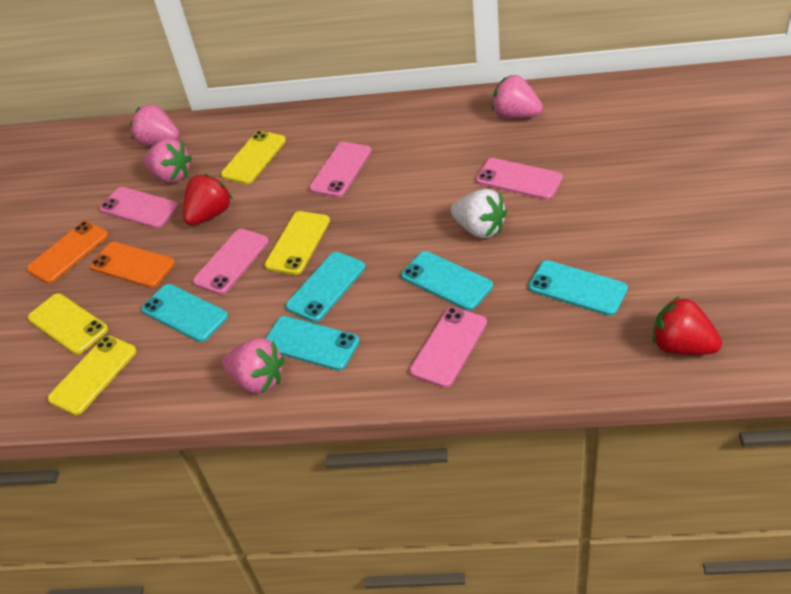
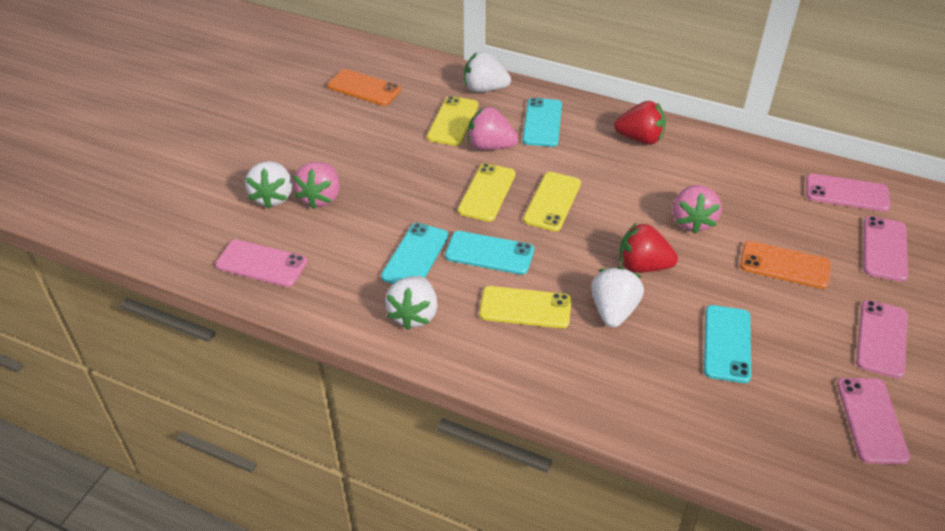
pink strawberry: 4 -> 3
turquoise phone: 5 -> 4
white strawberry: 1 -> 4

